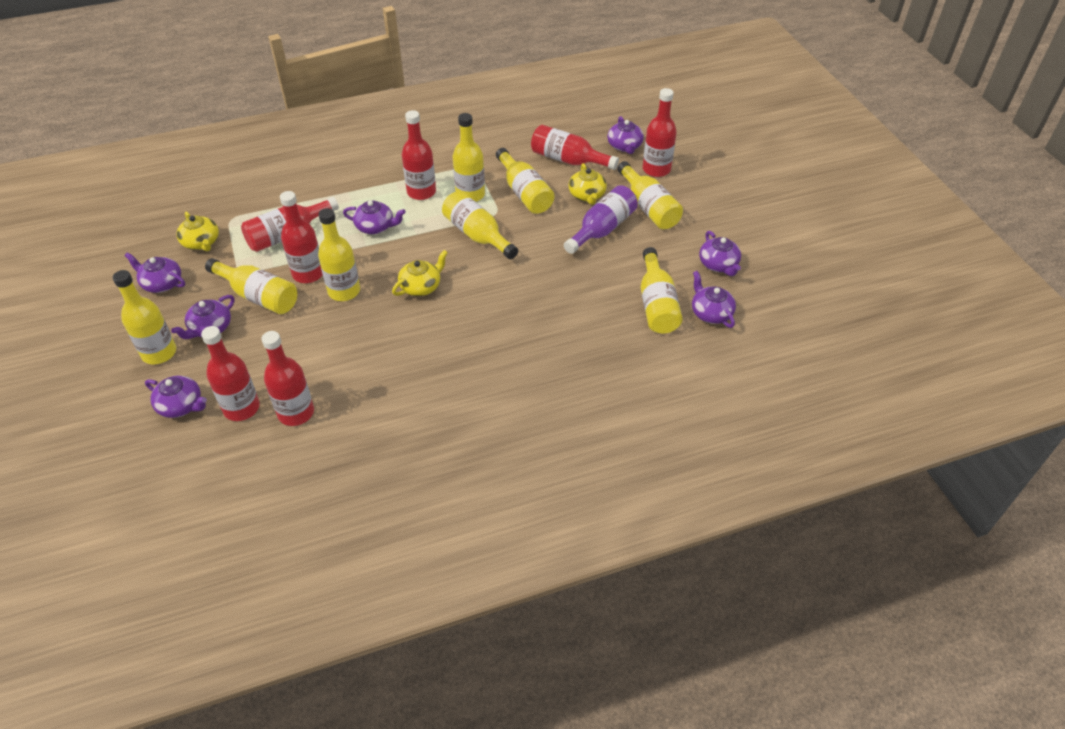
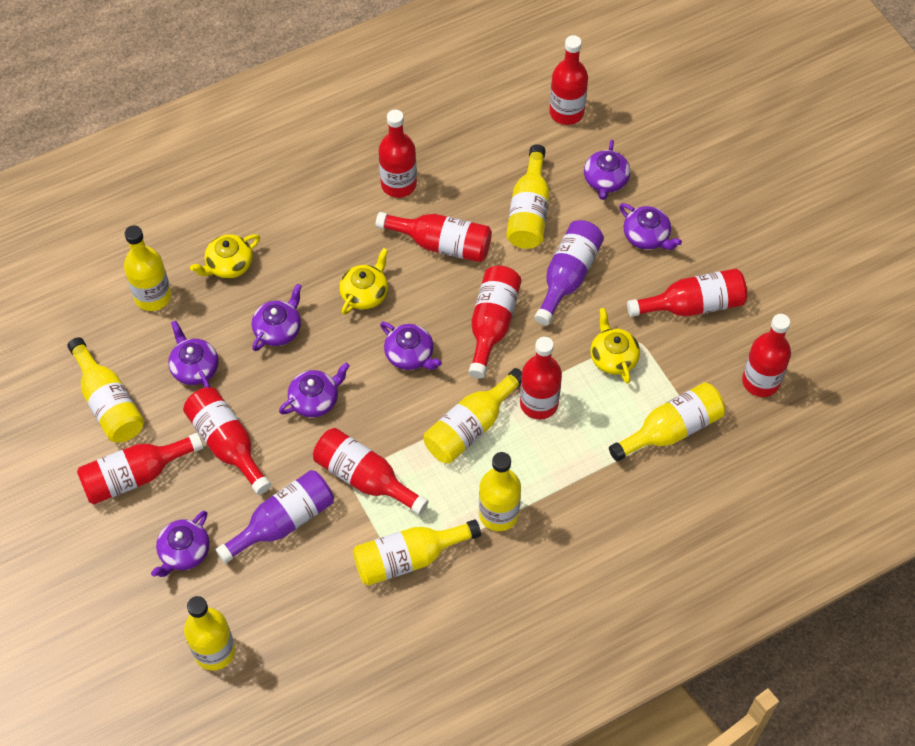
purple bottle: 1 -> 2
red bottle: 7 -> 10

